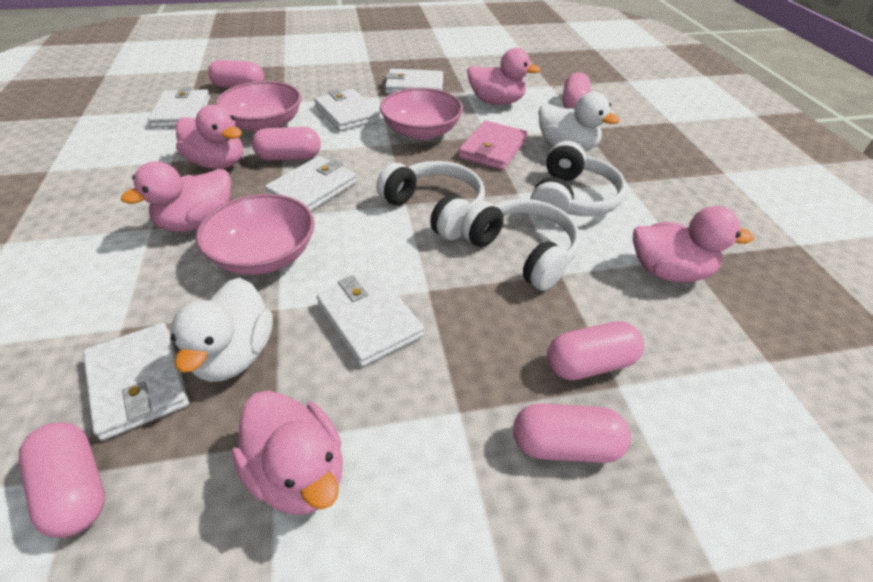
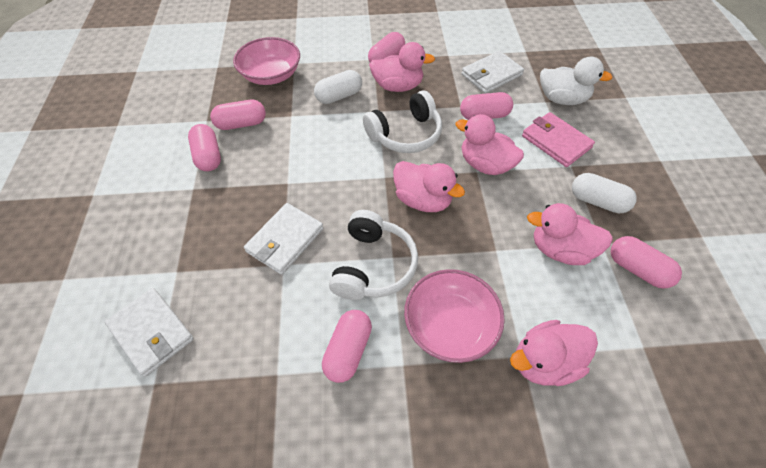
pink bowl: 3 -> 2
white capsule: 0 -> 2
white duck: 2 -> 1
white headphones: 3 -> 2
white wallet: 6 -> 3

